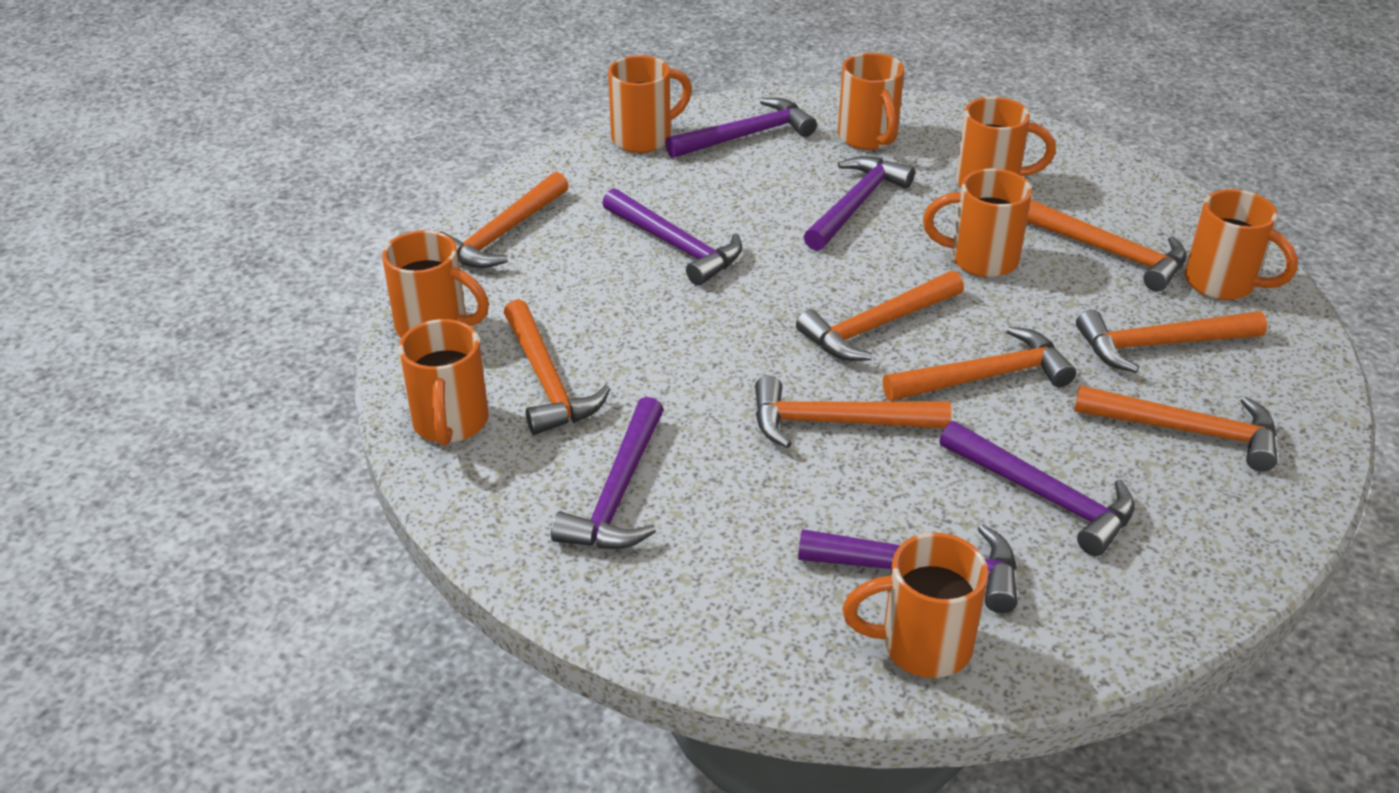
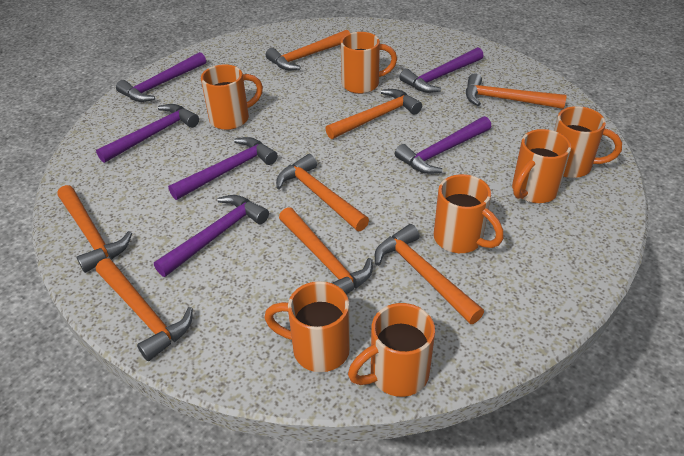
orange mug: 8 -> 7

